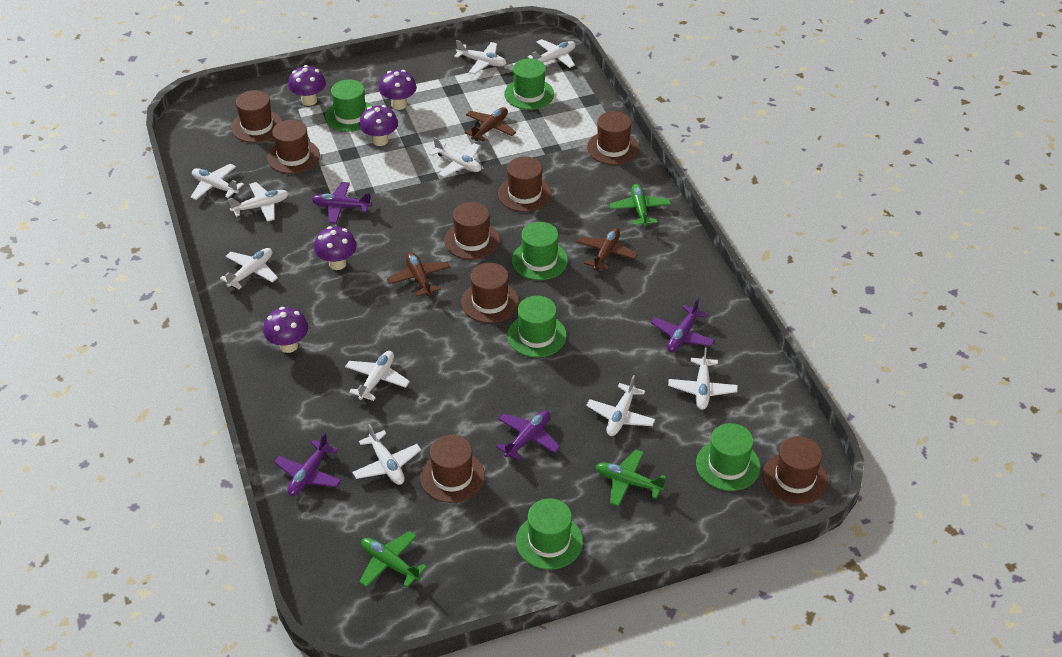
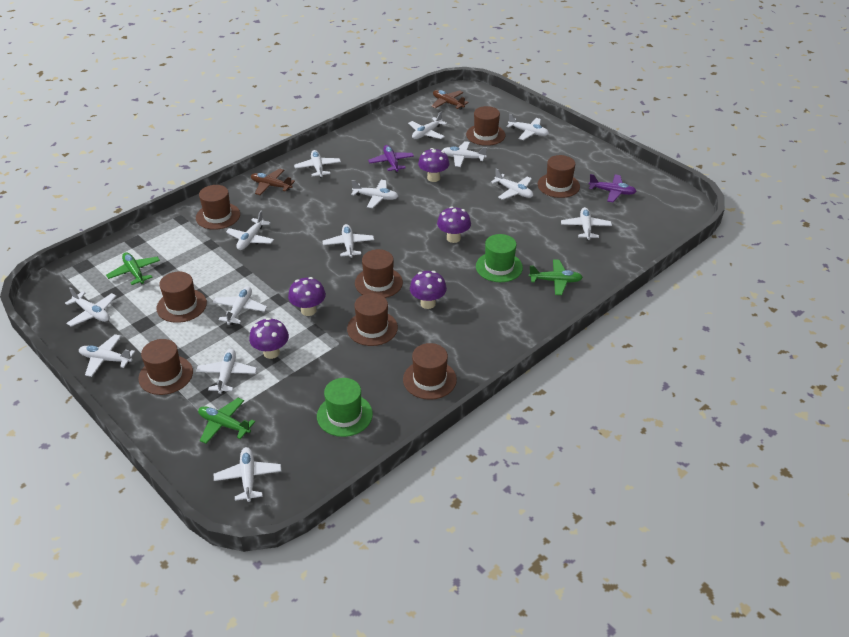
brown plane: 3 -> 2
green hat: 6 -> 2
purple plane: 4 -> 2
white plane: 10 -> 14

